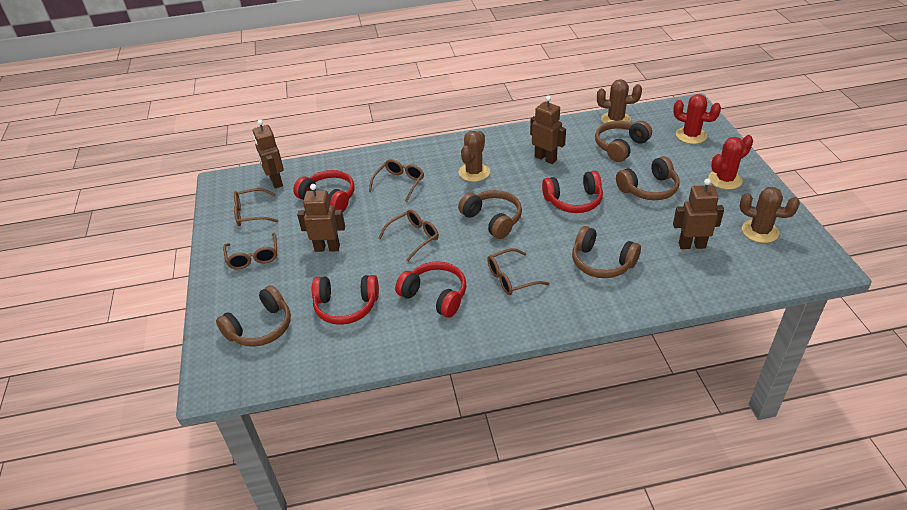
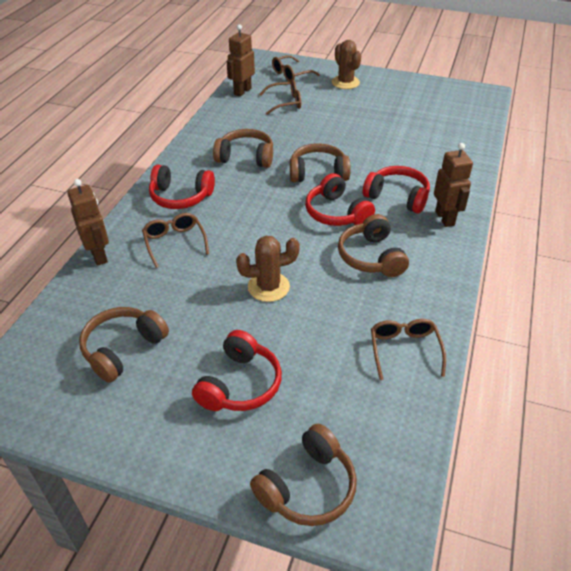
brown cactus: 3 -> 2
brown glasses: 5 -> 4
brown robot: 4 -> 3
red cactus: 2 -> 0

